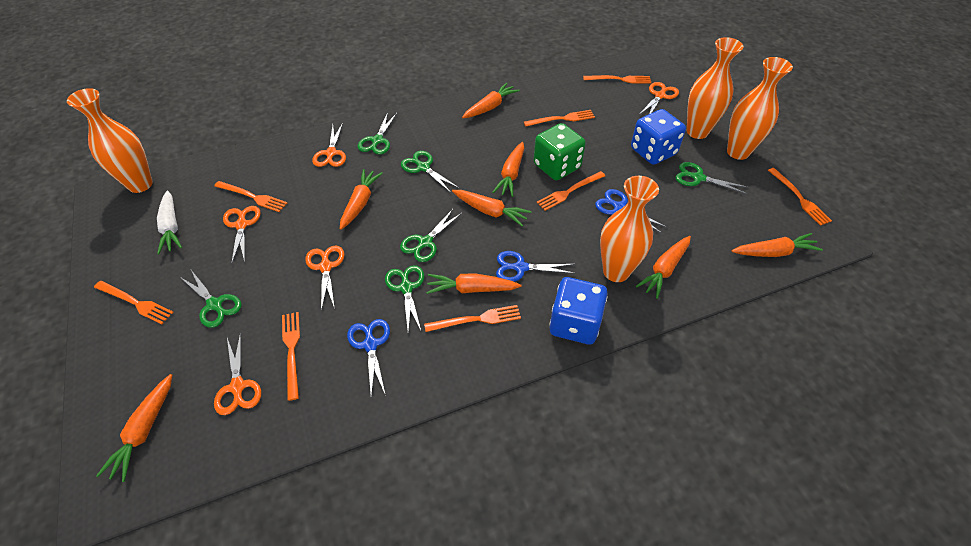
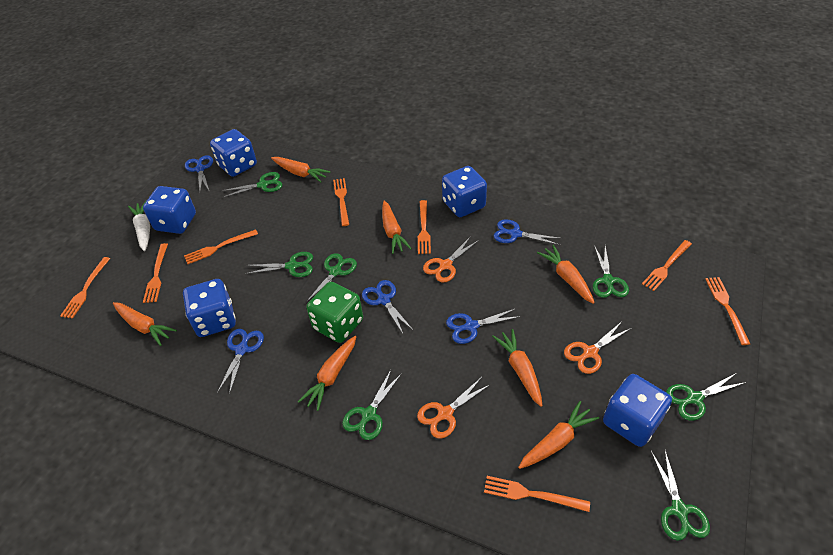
blue dice: 2 -> 5
blue scissors: 3 -> 5
green scissors: 6 -> 7
orange carrot: 8 -> 7
orange scissors: 5 -> 3
orange vase: 4 -> 0

